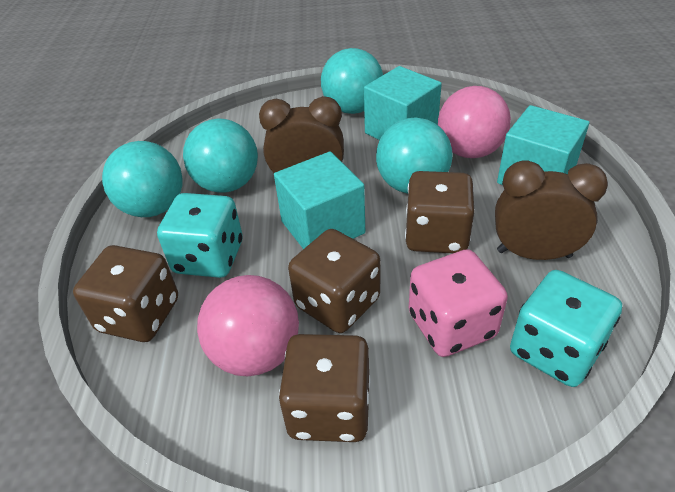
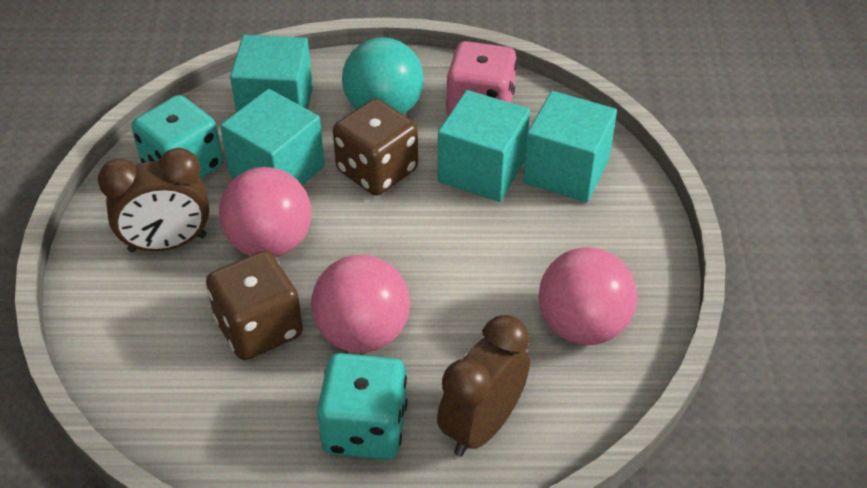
brown dice: 4 -> 2
pink ball: 2 -> 3
turquoise ball: 4 -> 1
turquoise cube: 3 -> 4

